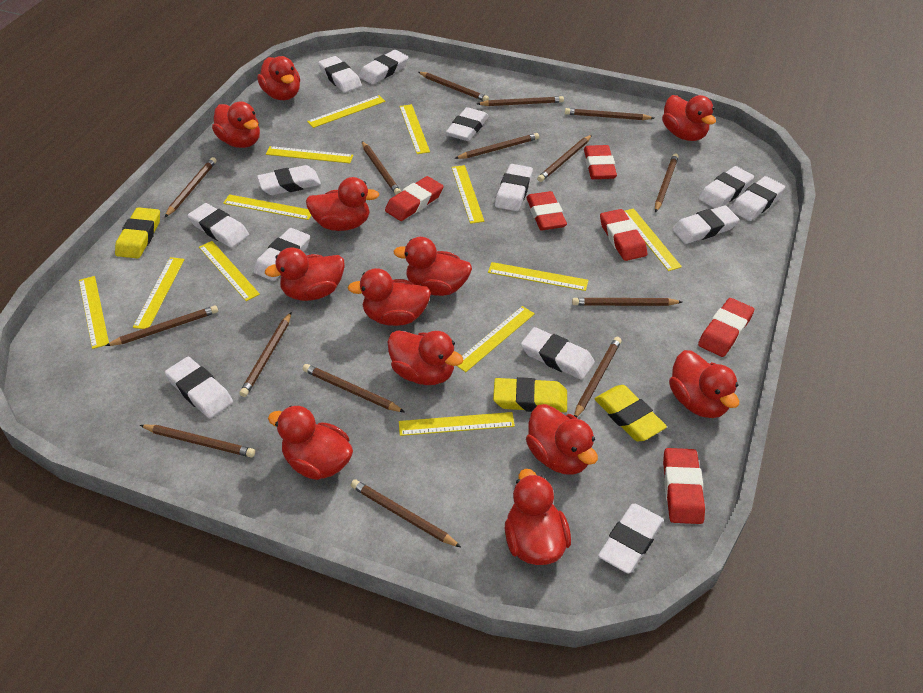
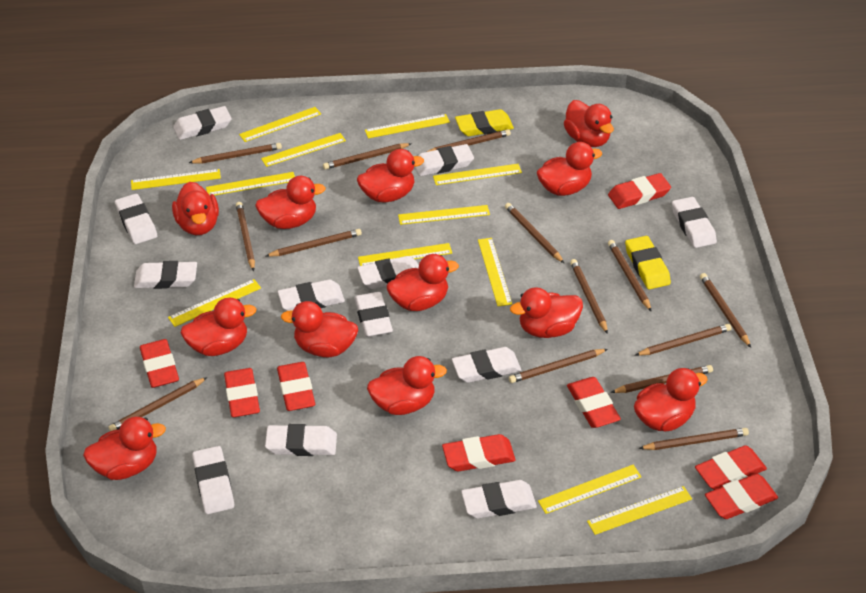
brown pencil: 15 -> 14
red eraser: 6 -> 8
white eraser: 13 -> 12
yellow eraser: 3 -> 2

